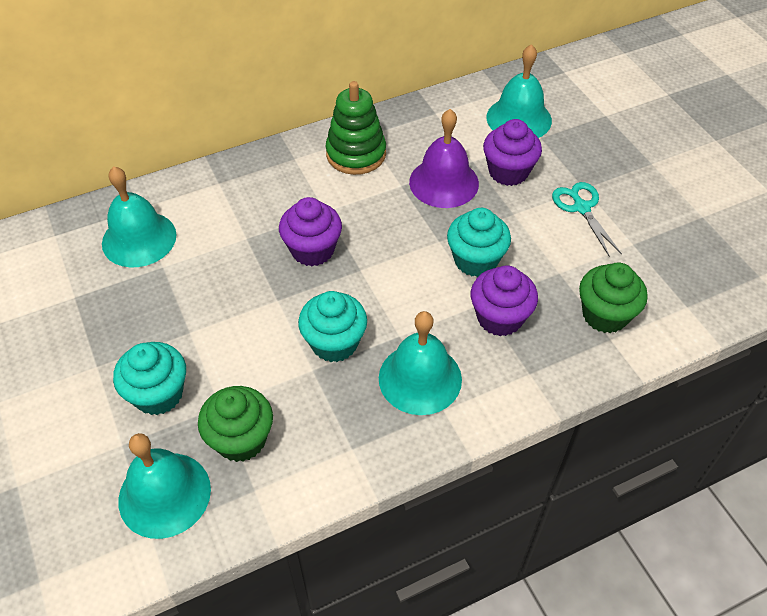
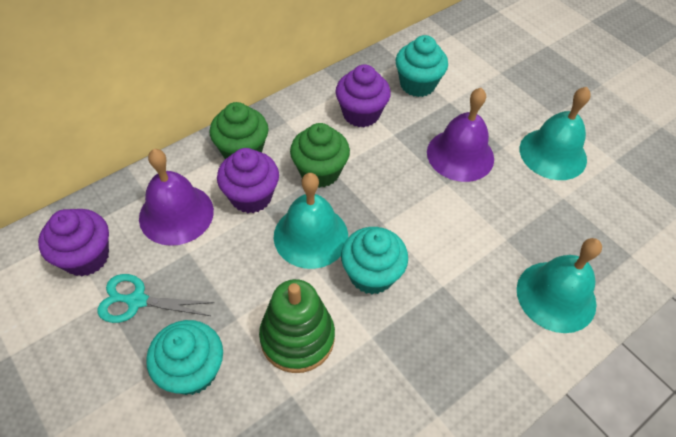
purple bell: 1 -> 2
turquoise bell: 4 -> 3

